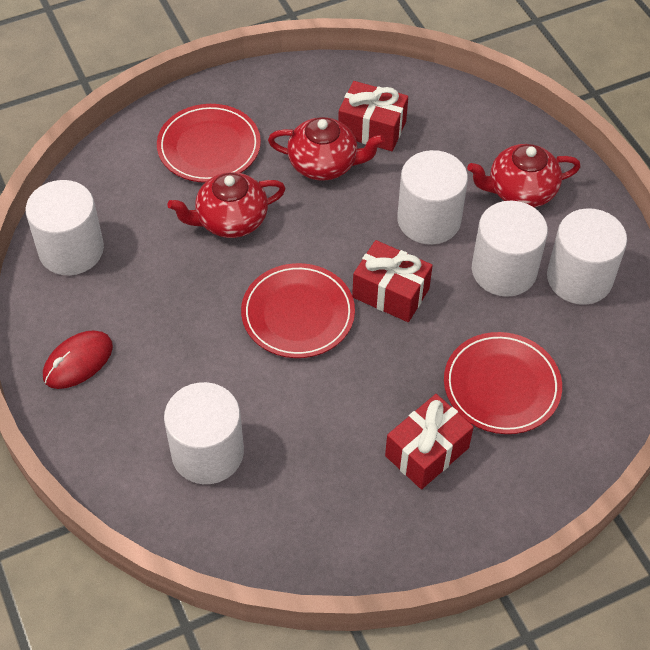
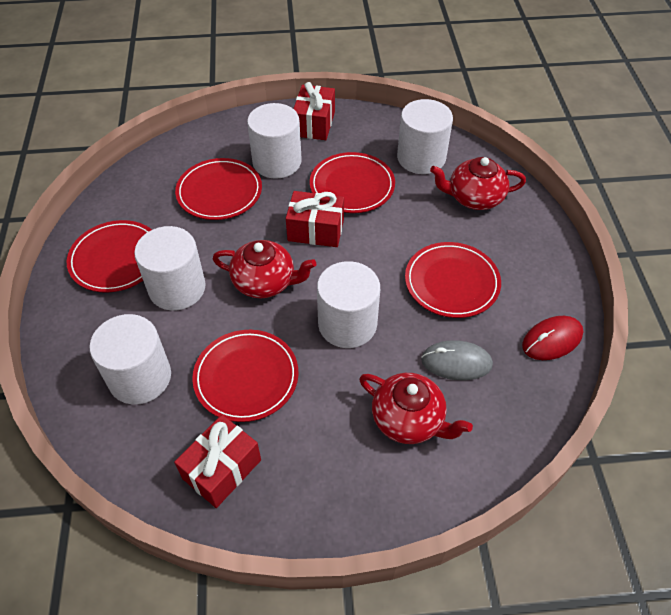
grey mouse: 0 -> 1
red plate: 3 -> 5

